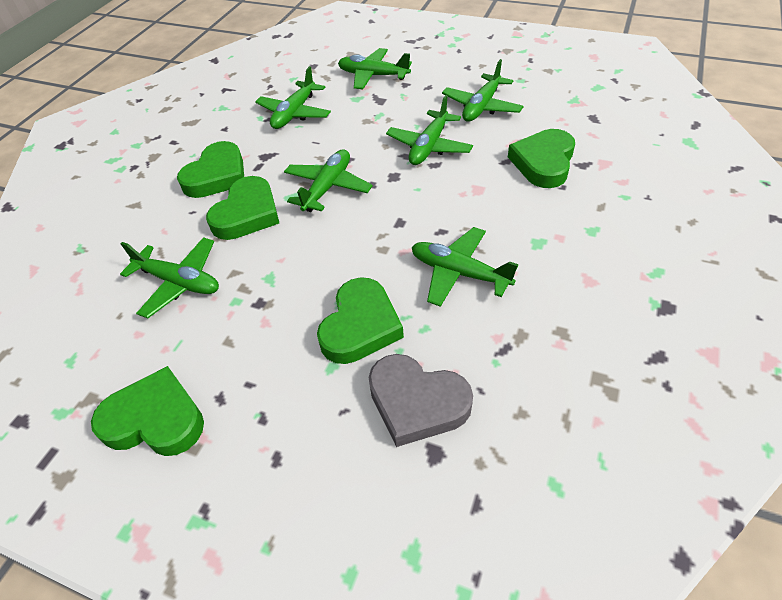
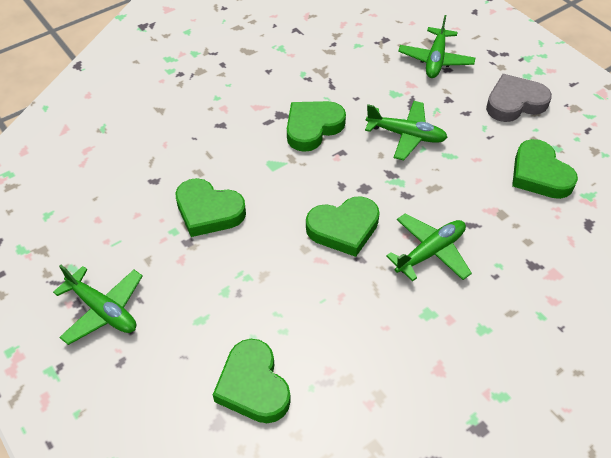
green plane: 7 -> 4

